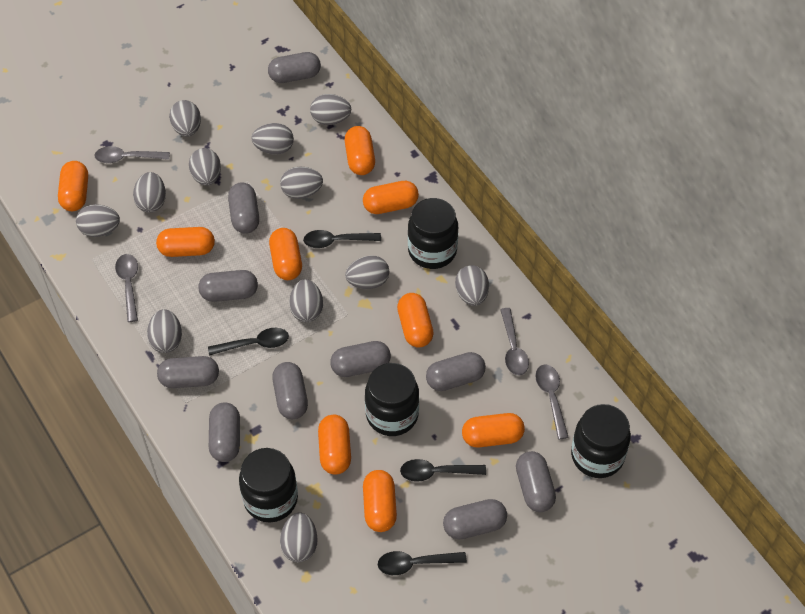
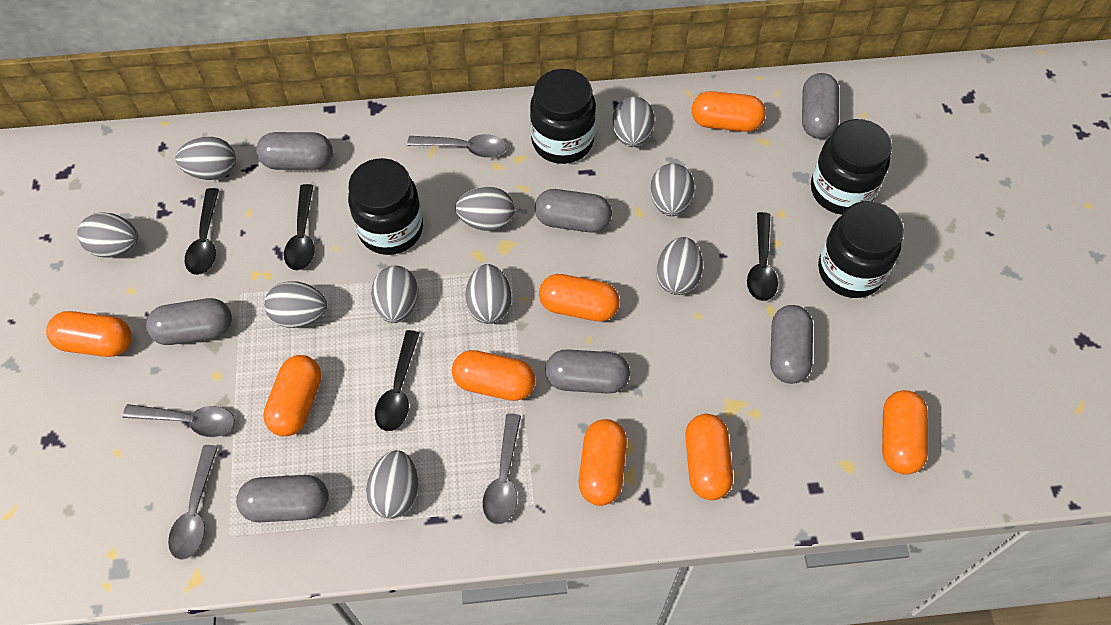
grey capsule: 10 -> 7
grey egg: 12 -> 10
orange capsule: 9 -> 8

